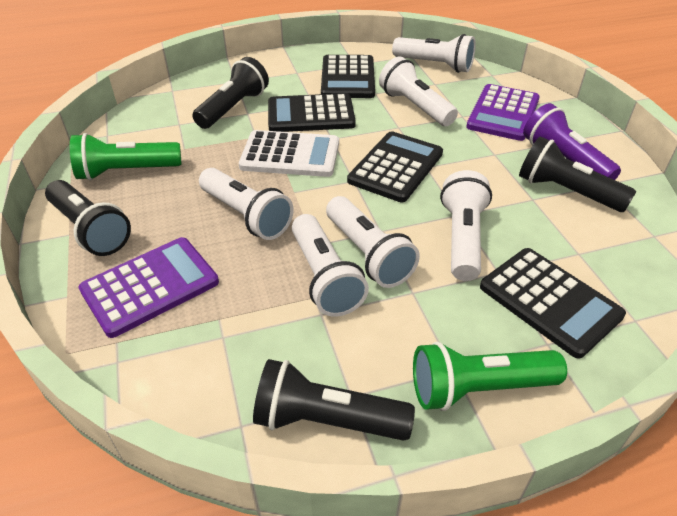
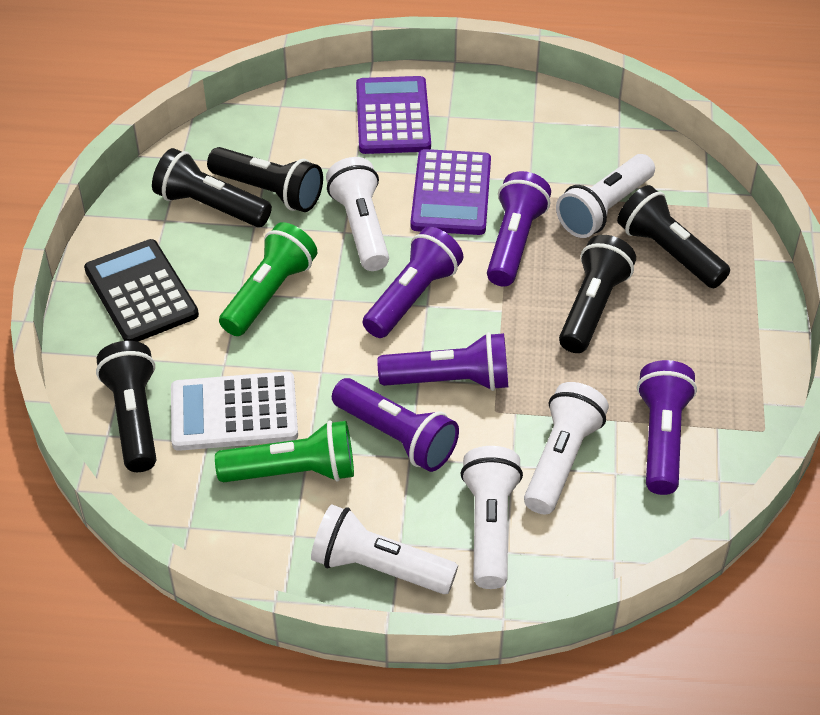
black calculator: 4 -> 1
black flashlight: 4 -> 5
purple flashlight: 1 -> 5
white flashlight: 6 -> 5

